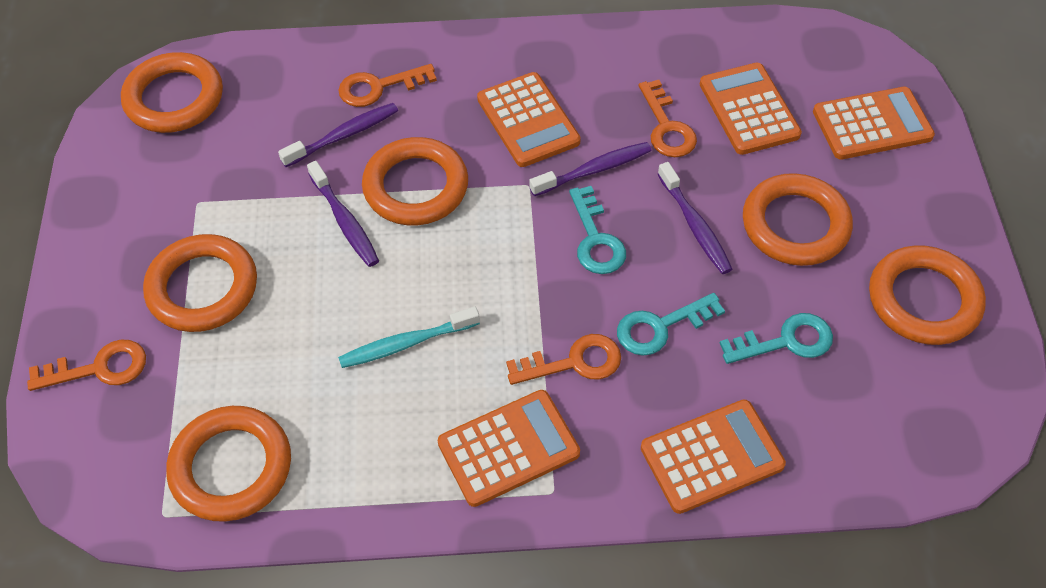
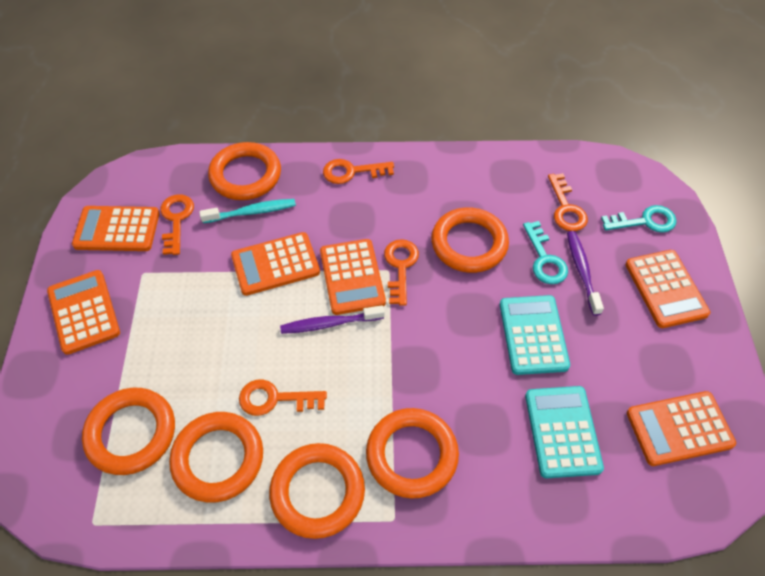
orange calculator: 5 -> 6
orange key: 4 -> 5
purple toothbrush: 4 -> 2
turquoise calculator: 0 -> 2
turquoise key: 3 -> 2

